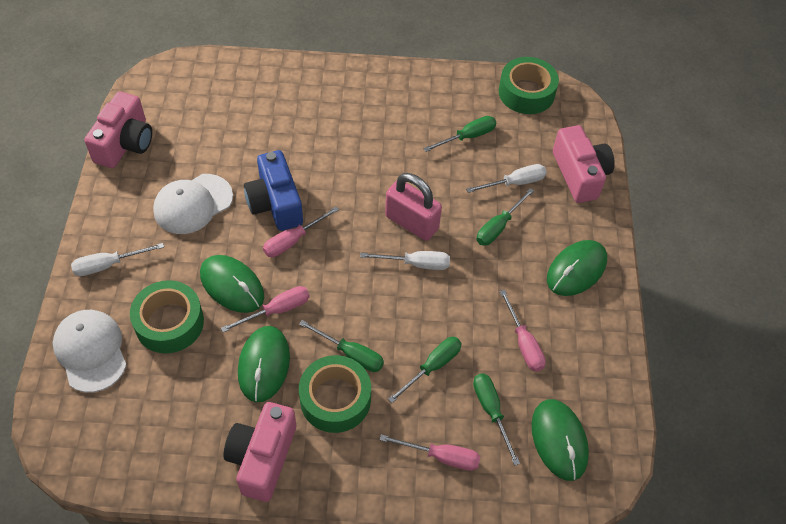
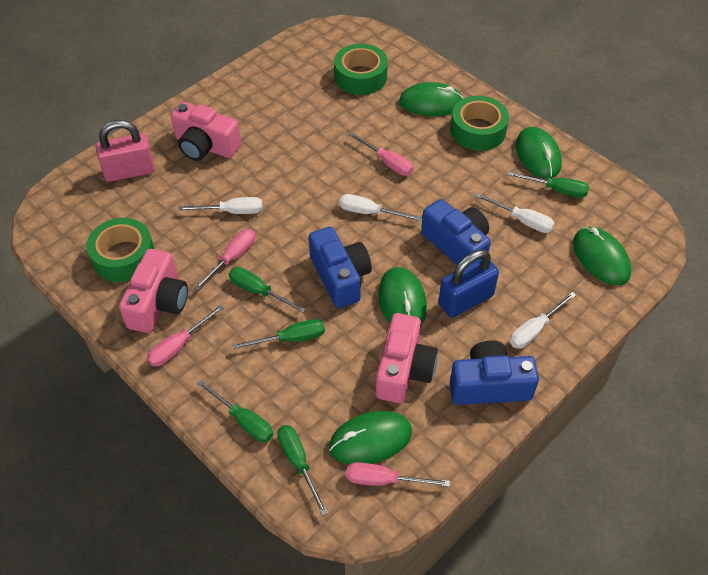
blue camera: 1 -> 3
blue padlock: 0 -> 1
green mouse: 4 -> 5
white cap: 2 -> 0
white screwdriver: 3 -> 4

